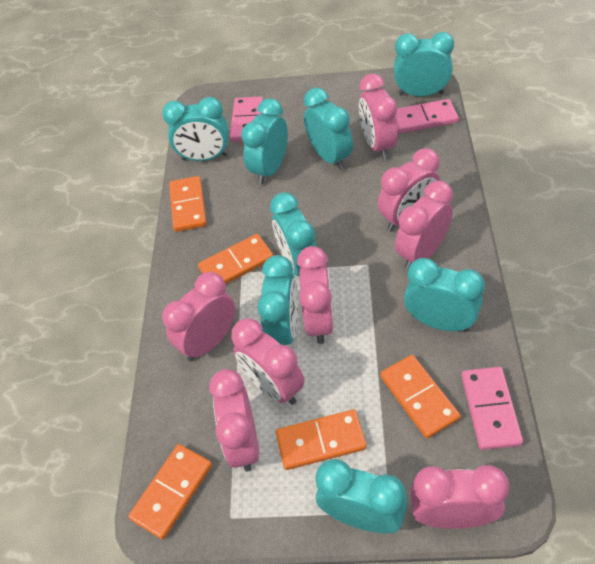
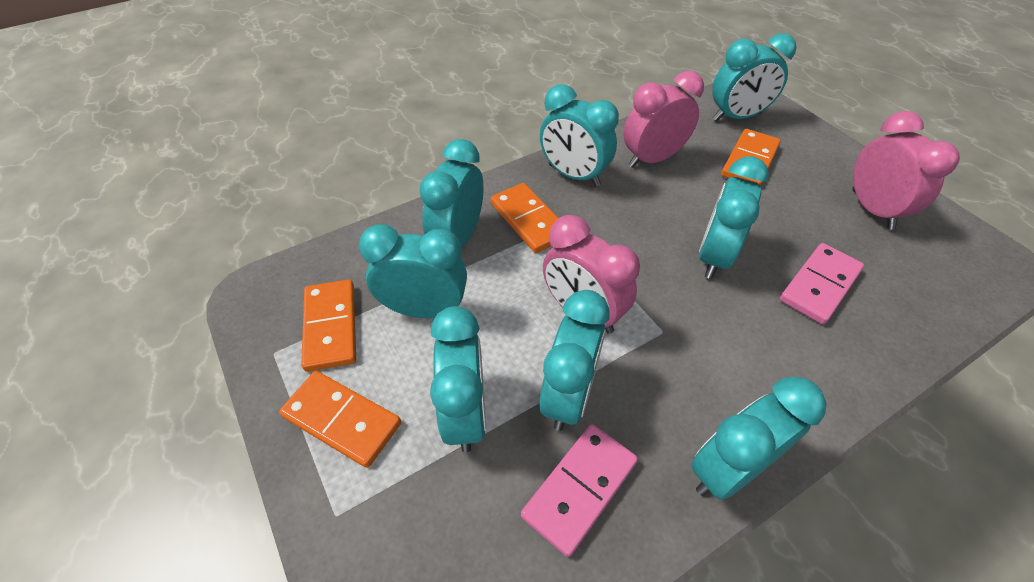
orange domino: 5 -> 4
pink clock: 8 -> 3
pink domino: 3 -> 2

